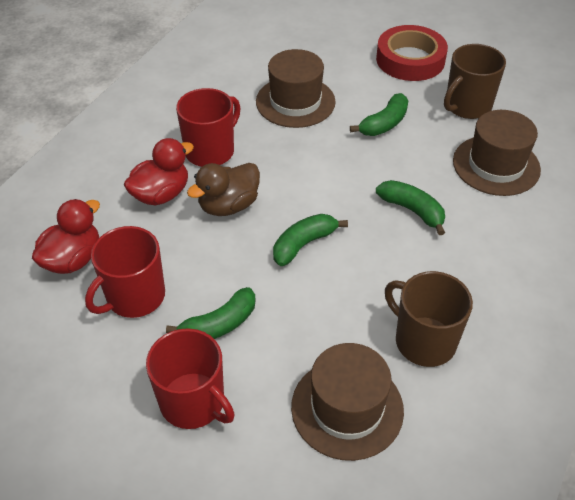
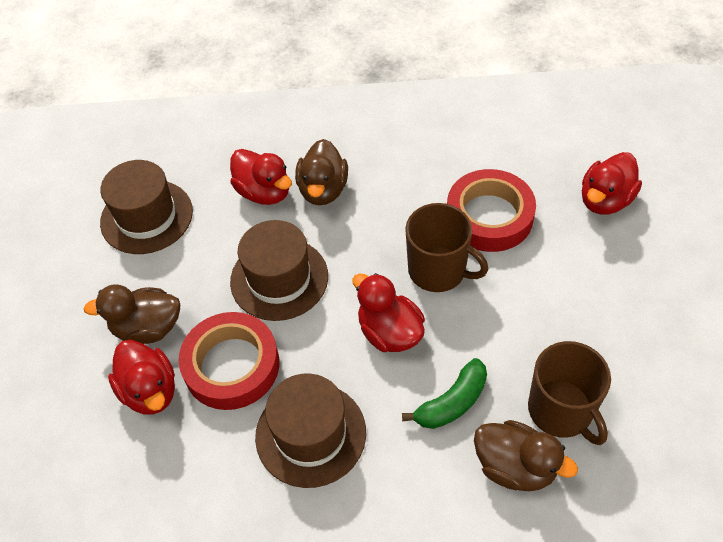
brown duck: 1 -> 3
green banana: 4 -> 1
red duck: 2 -> 4
red mug: 3 -> 0
red tape: 1 -> 2

